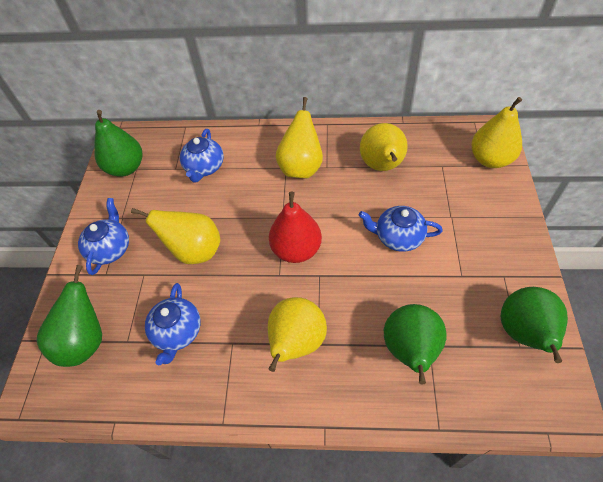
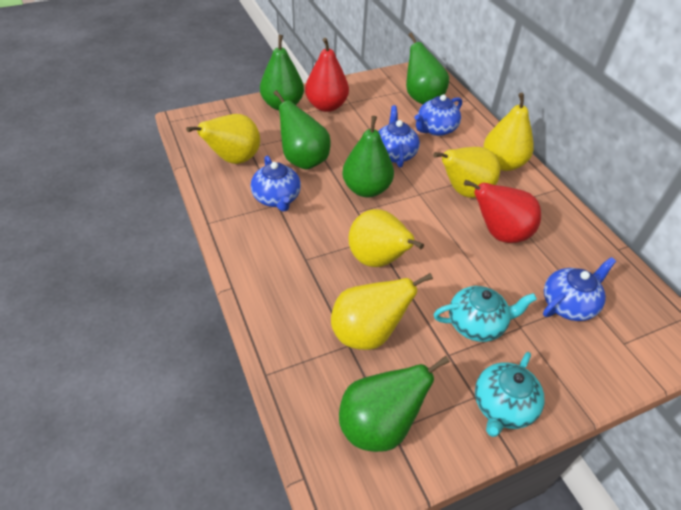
green pear: 4 -> 5
red pear: 1 -> 2
turquoise teapot: 0 -> 2

